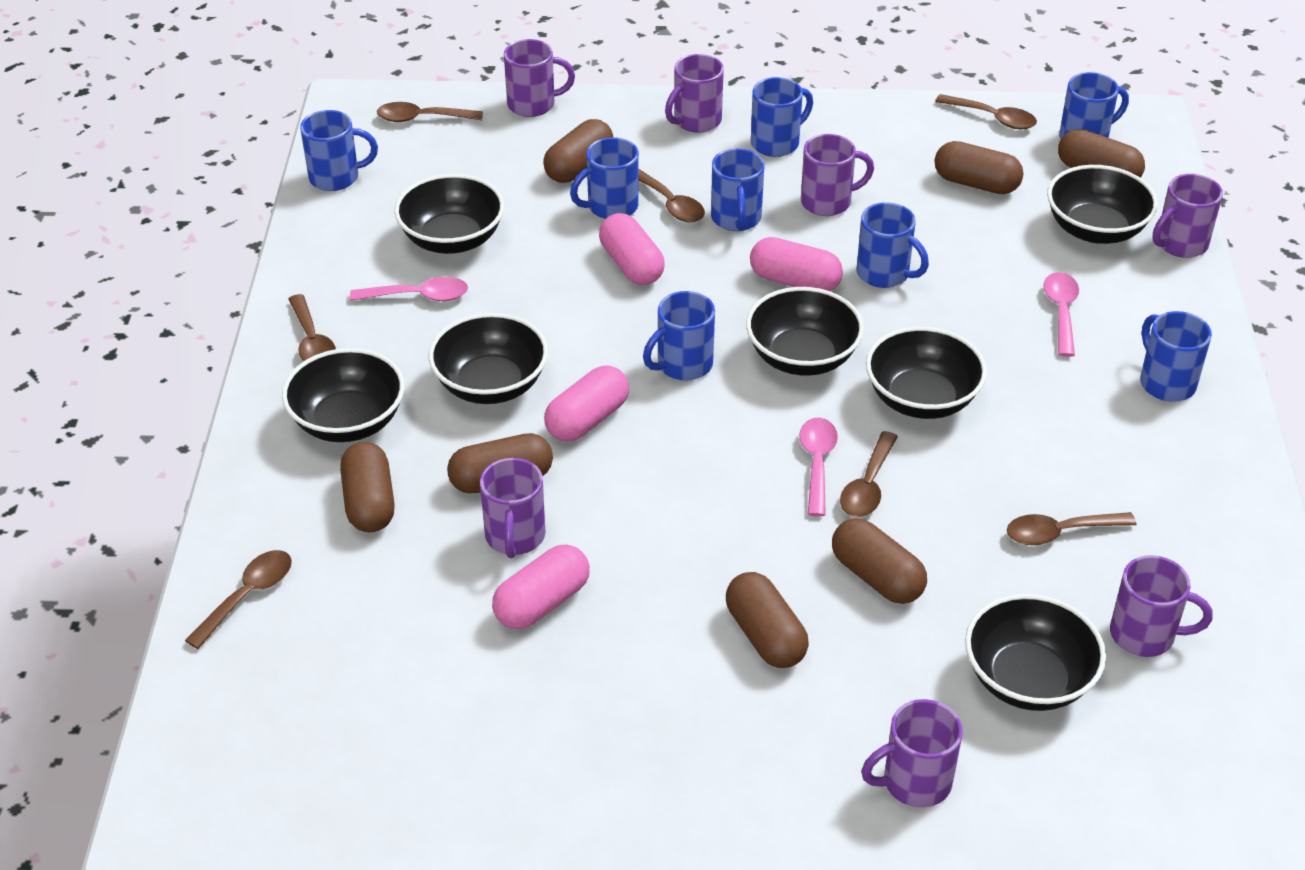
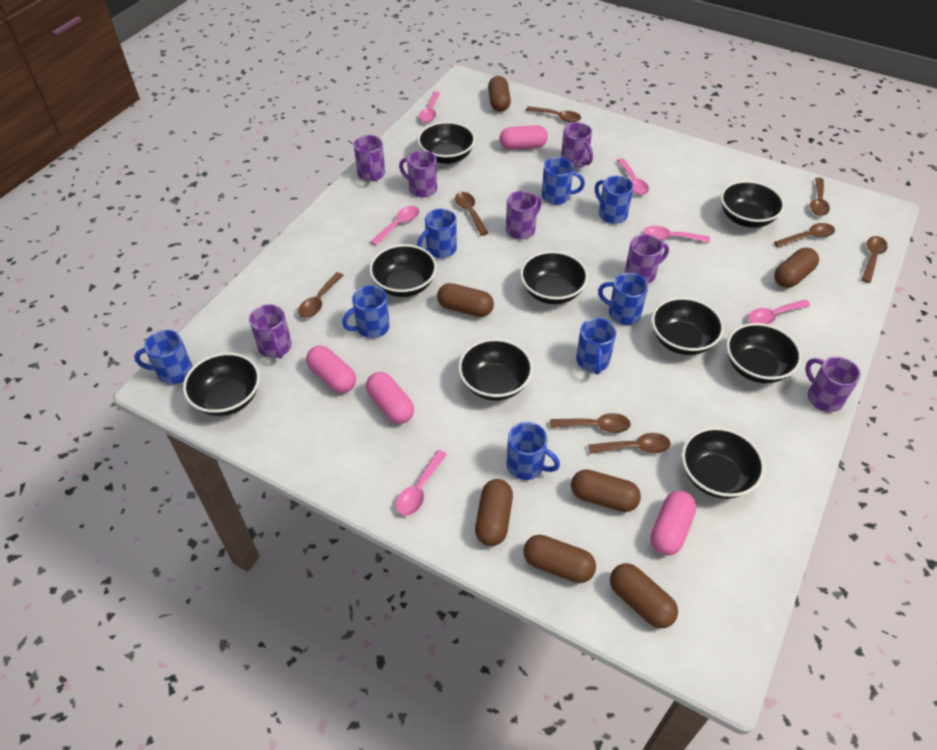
black bowl: 7 -> 9
brown spoon: 7 -> 8
pink spoon: 3 -> 6

